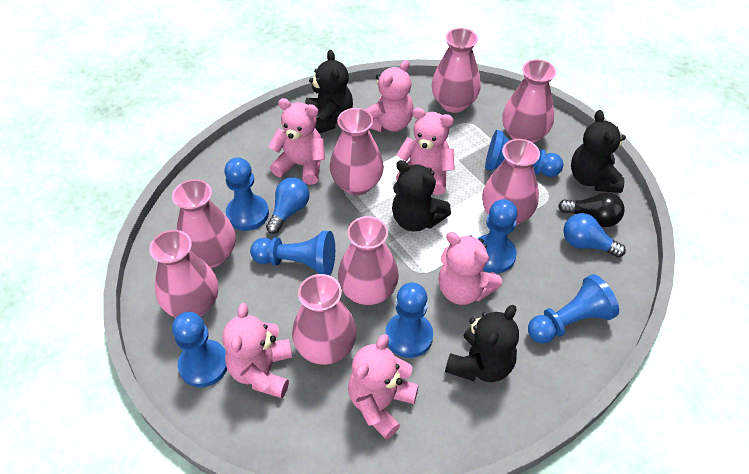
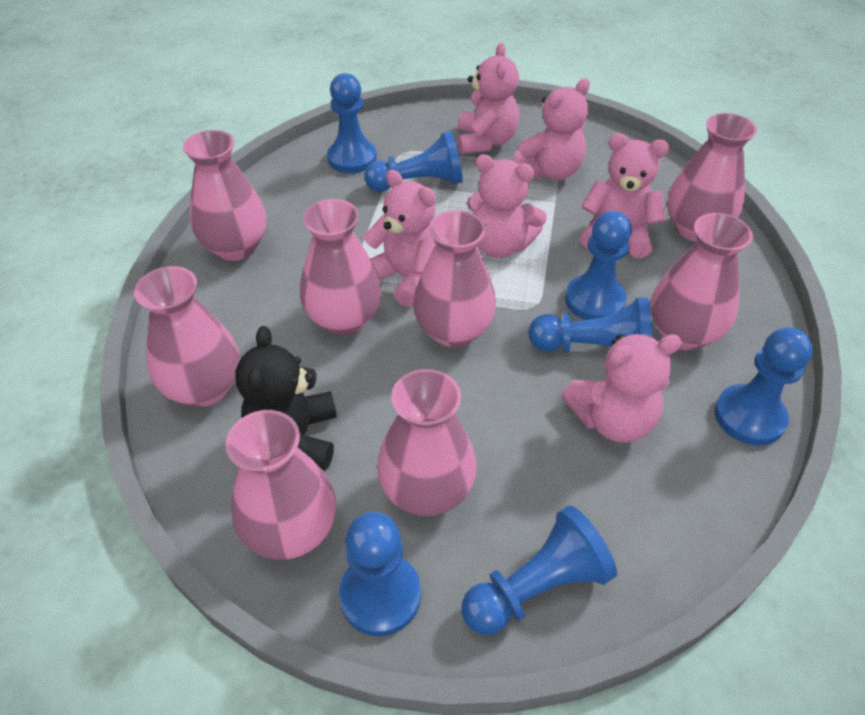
black light bulb: 1 -> 0
black teddy bear: 4 -> 1
blue light bulb: 2 -> 0

